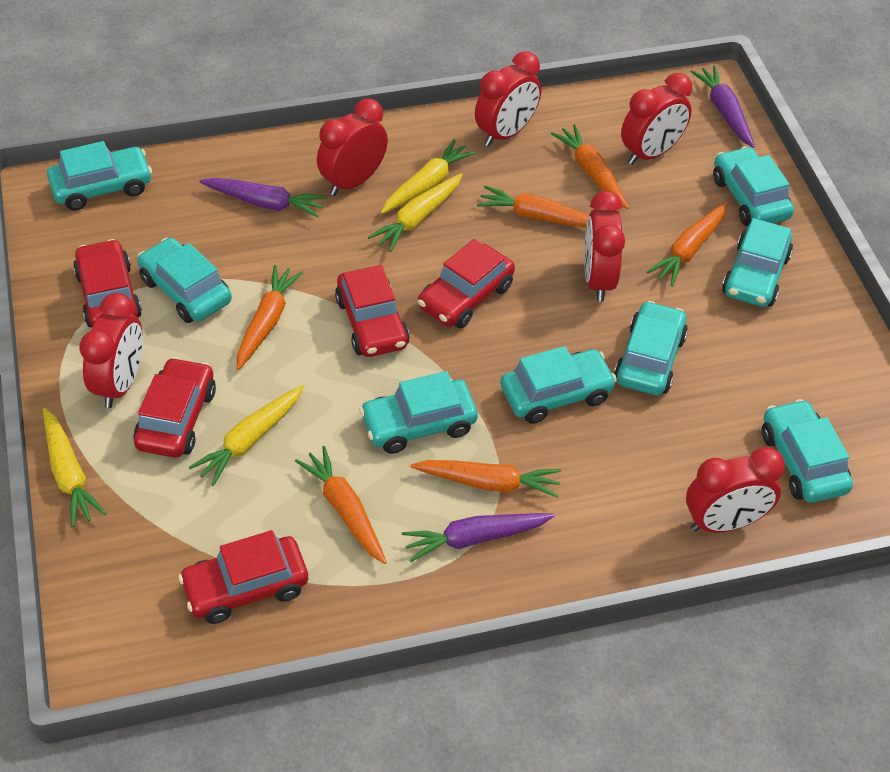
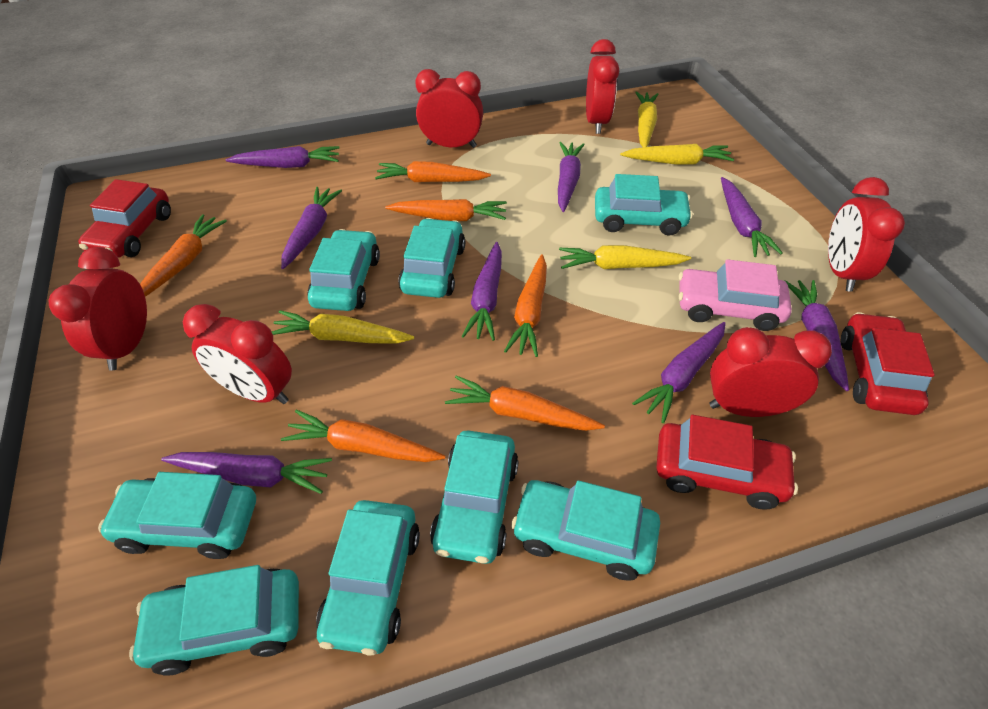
pink car: 0 -> 1
purple carrot: 3 -> 8
red car: 5 -> 3

